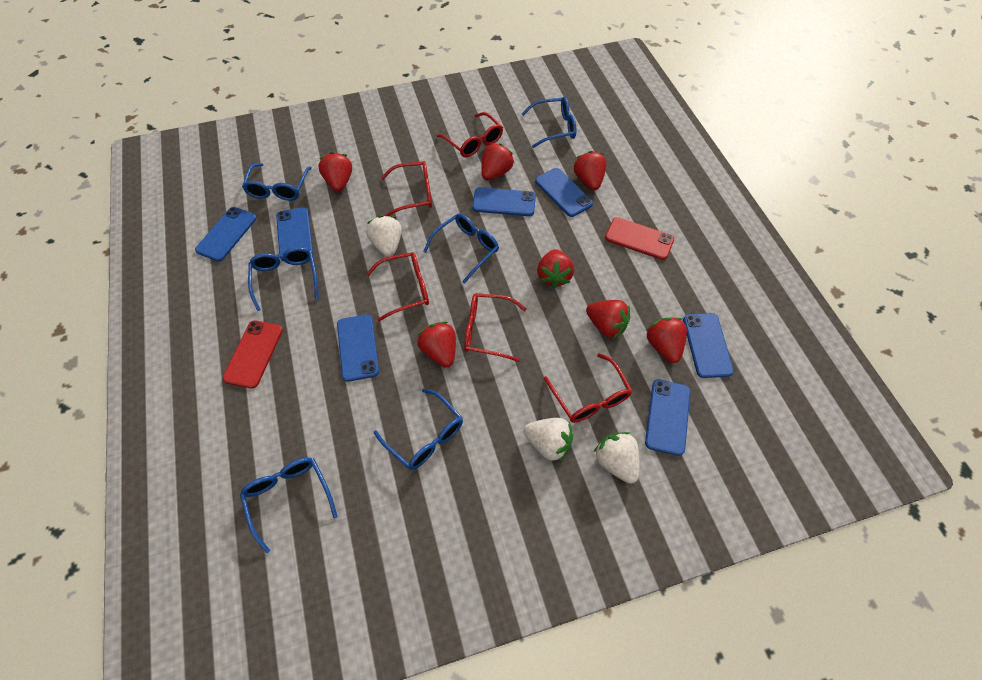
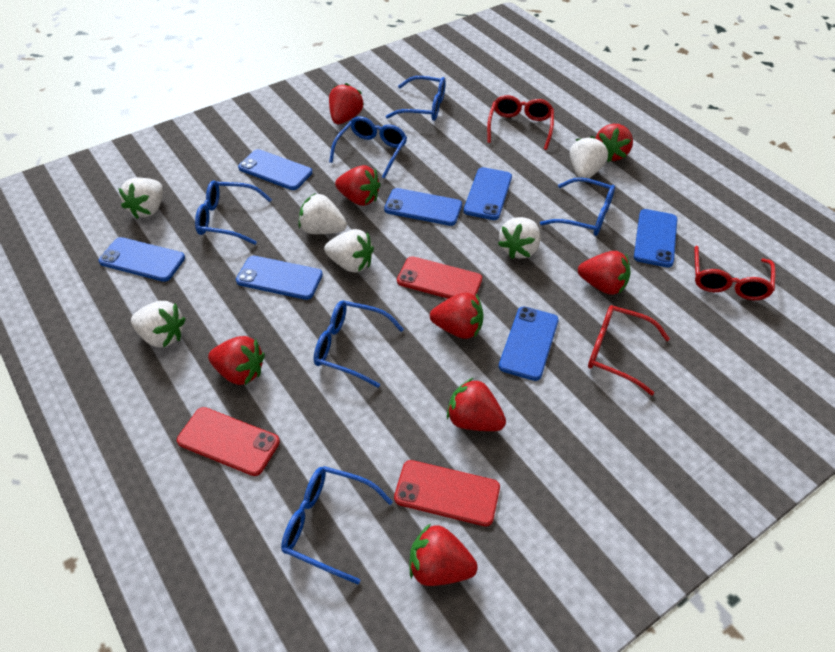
red glasses: 5 -> 3
red phone: 2 -> 3
red strawberry: 7 -> 8
white strawberry: 3 -> 6

